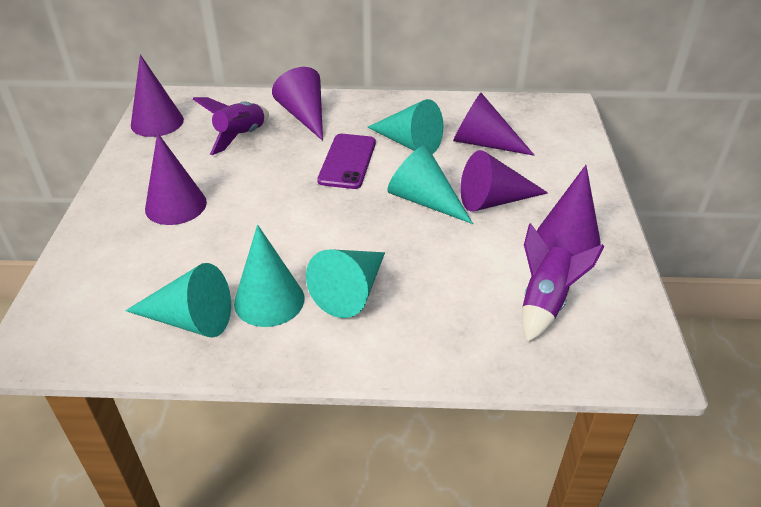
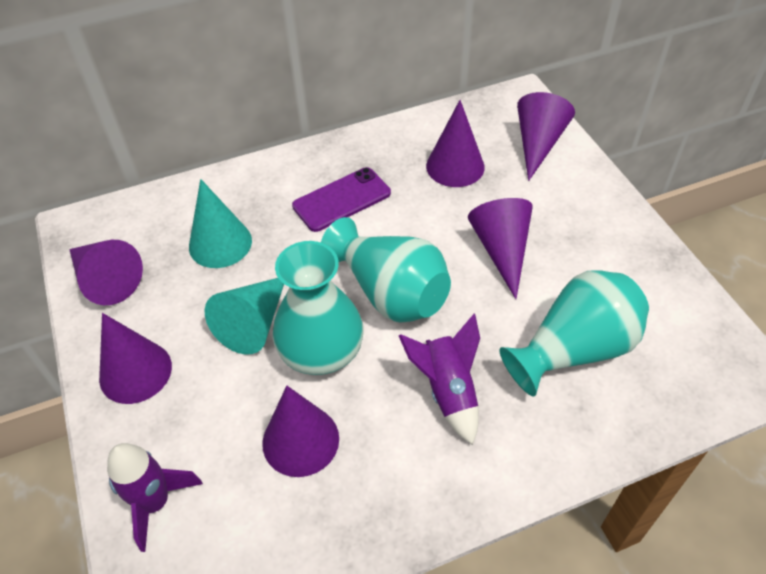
turquoise cone: 5 -> 2
turquoise vase: 0 -> 3

